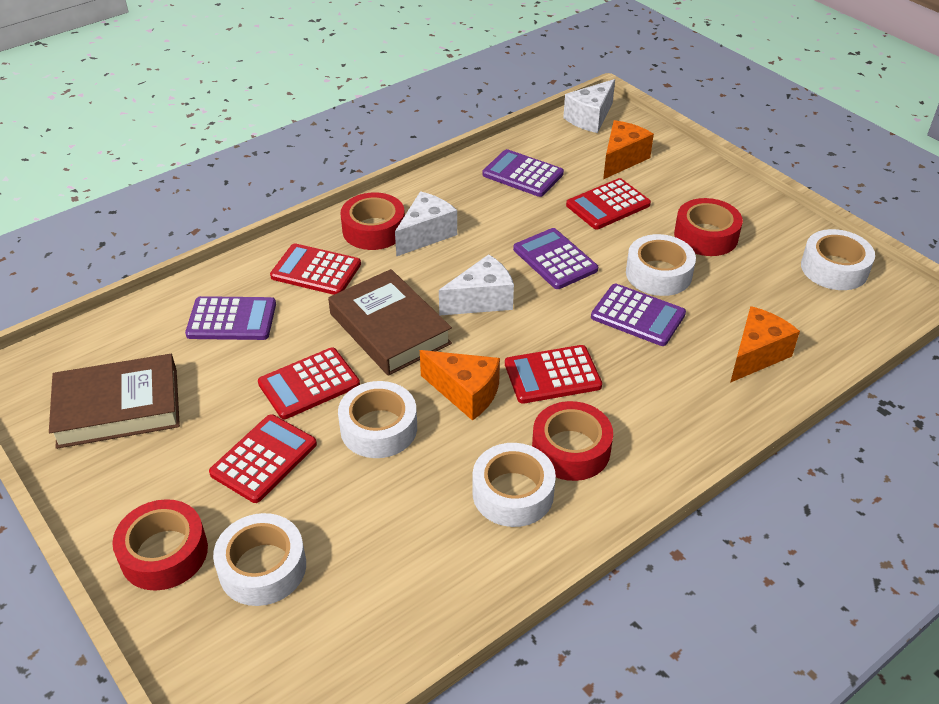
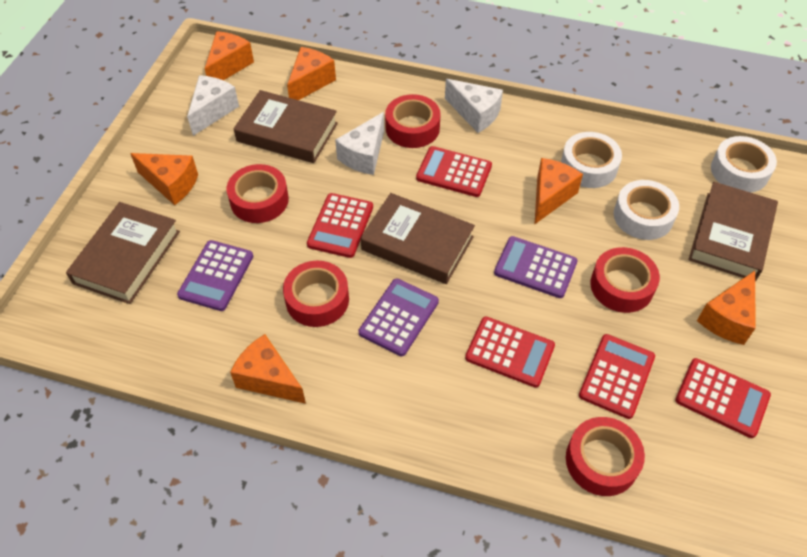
brown book: 2 -> 4
orange cheese: 3 -> 6
purple calculator: 4 -> 3
red tape: 4 -> 5
white tape: 5 -> 3

